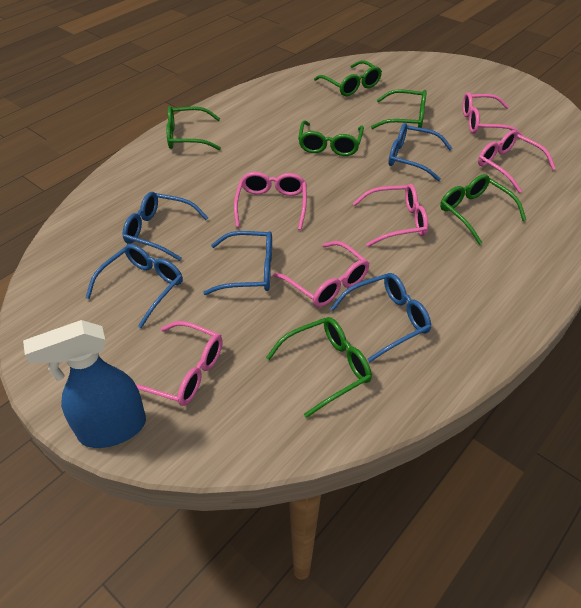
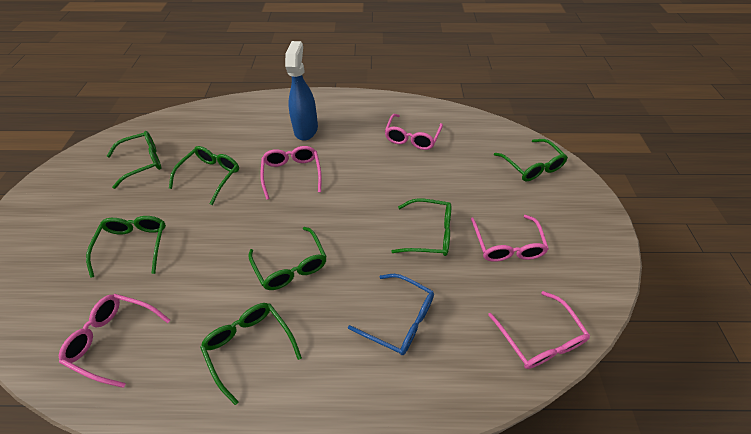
blue glasses: 5 -> 1
green glasses: 6 -> 7
pink glasses: 6 -> 5

